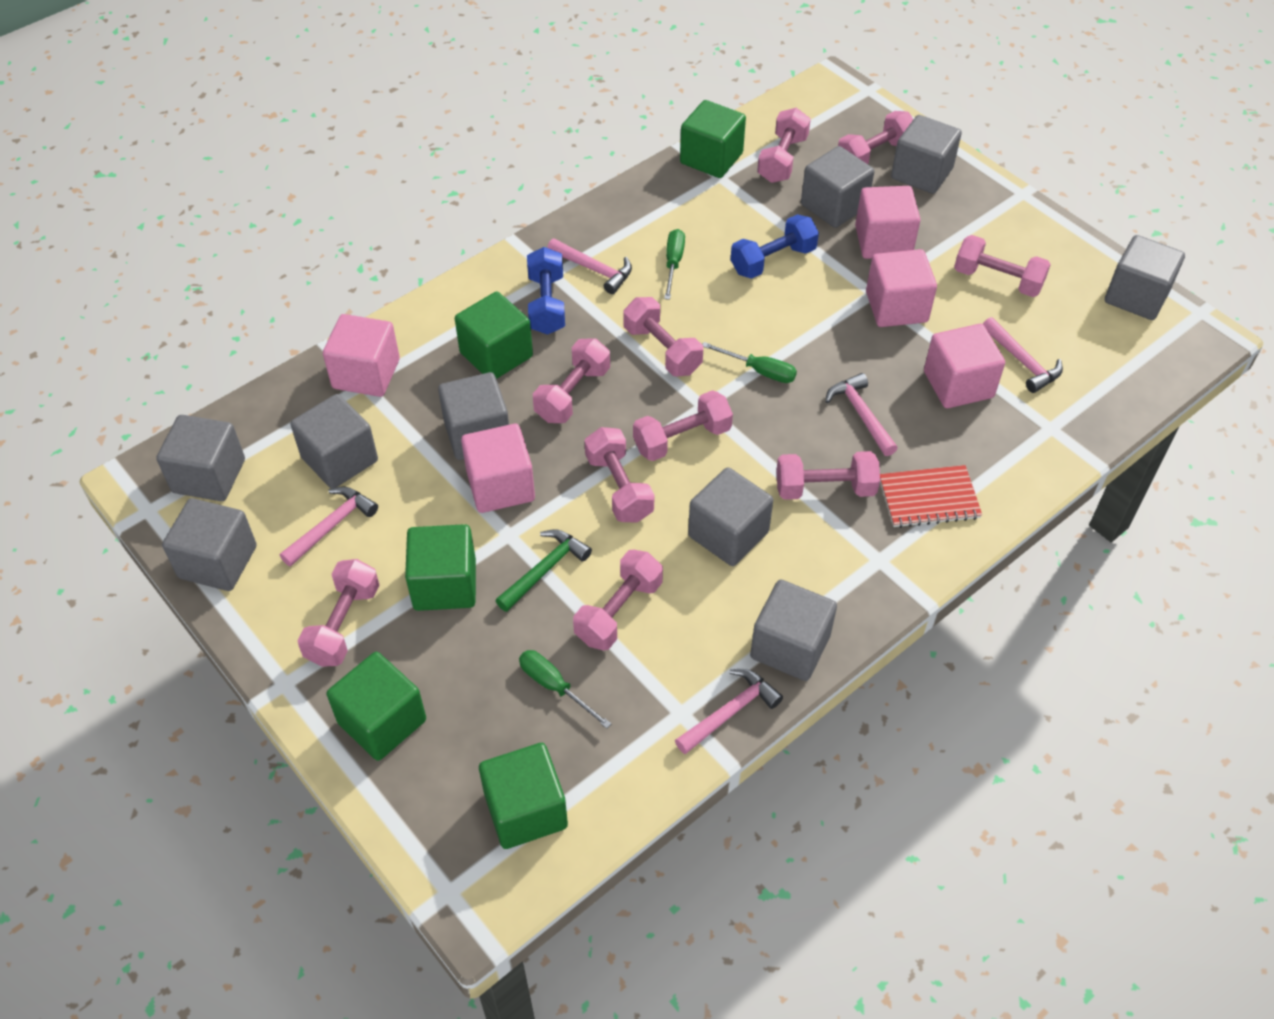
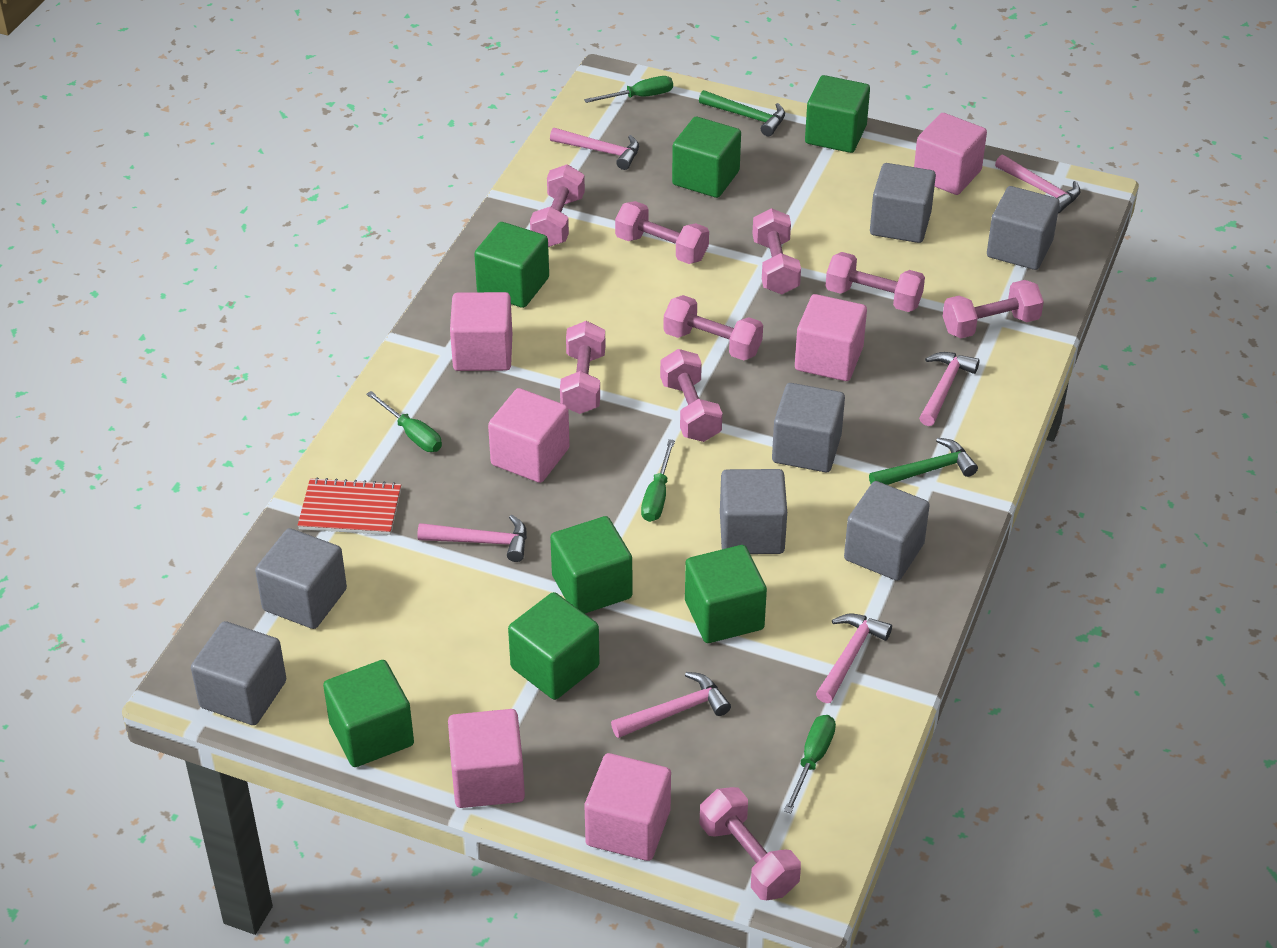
blue dumbbell: 2 -> 0
green cube: 5 -> 7
green hammer: 1 -> 2
green screwdriver: 3 -> 4
grey cube: 9 -> 7
pink cube: 5 -> 6
pink dumbbell: 10 -> 9
pink hammer: 5 -> 6

